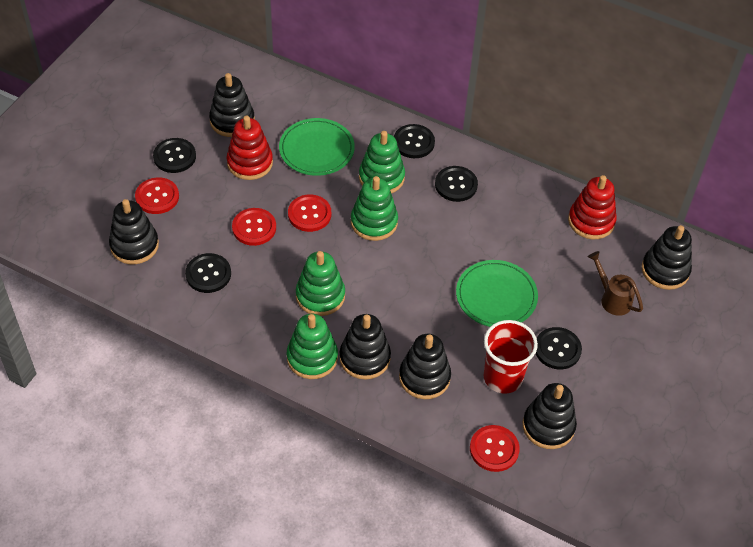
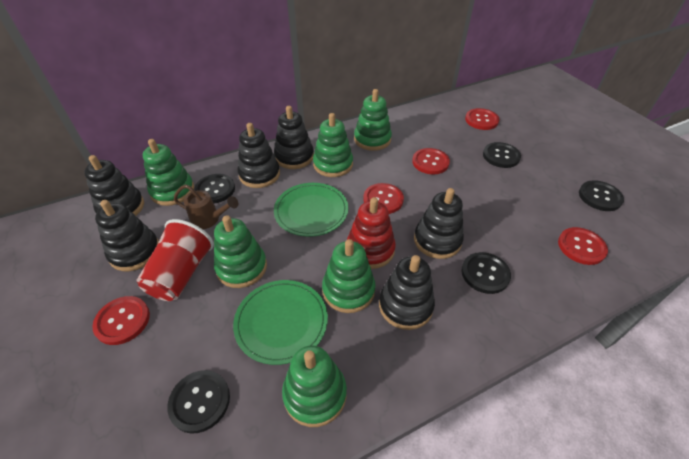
green stacking toy: 4 -> 6
red button: 4 -> 5
red stacking toy: 2 -> 1

